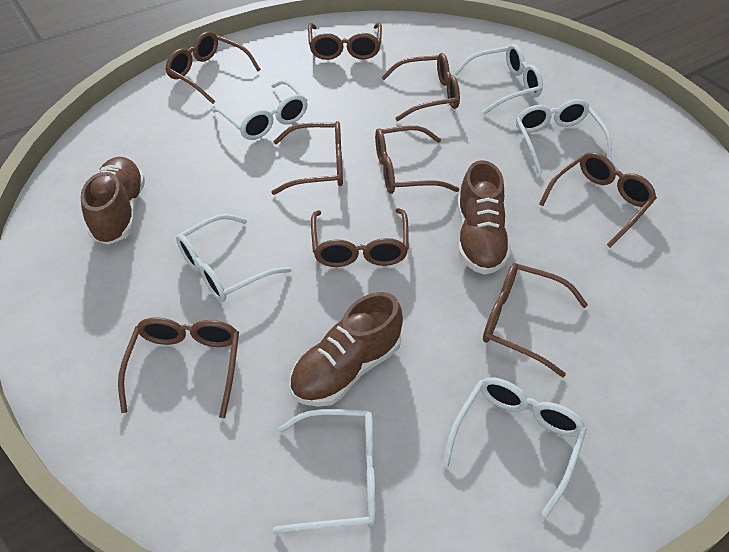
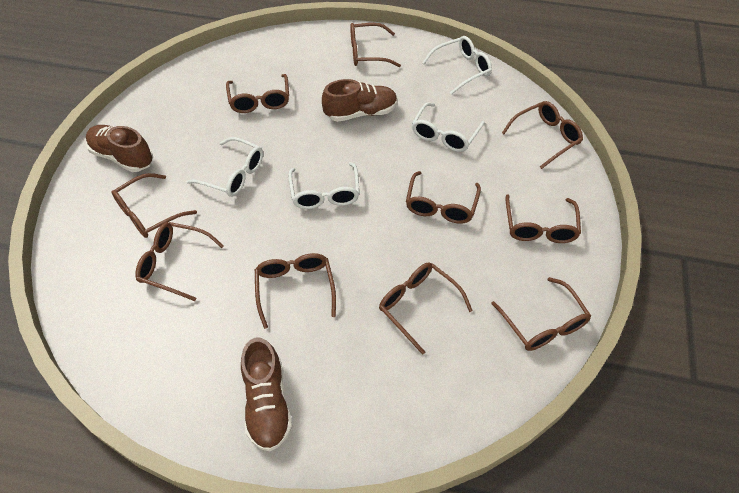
brown glasses: 9 -> 10
white glasses: 6 -> 4

